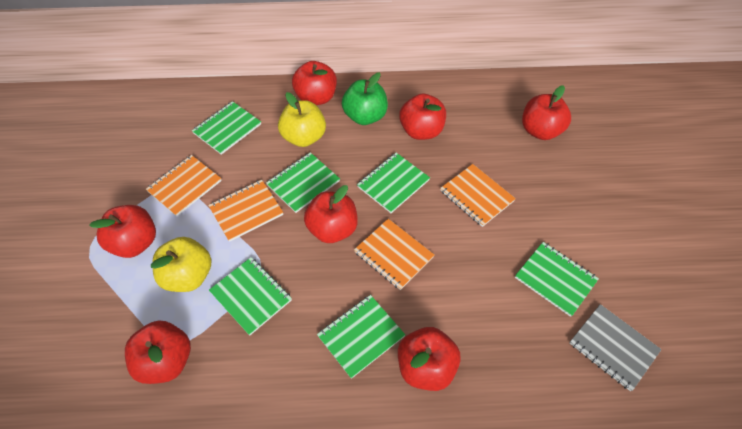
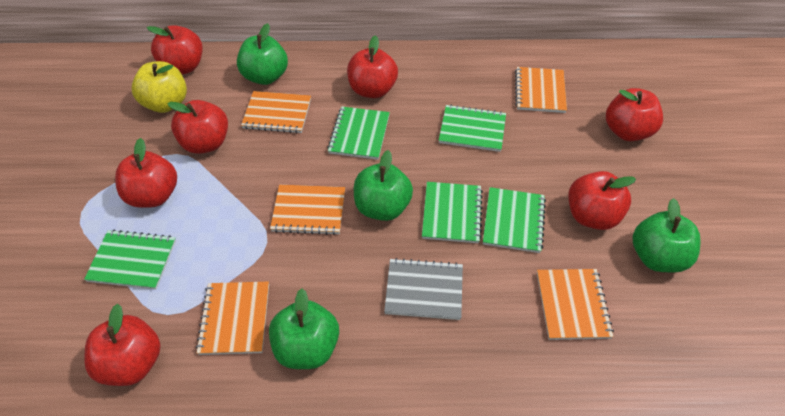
green apple: 1 -> 4
green notebook: 6 -> 5
orange notebook: 4 -> 5
yellow apple: 2 -> 1

